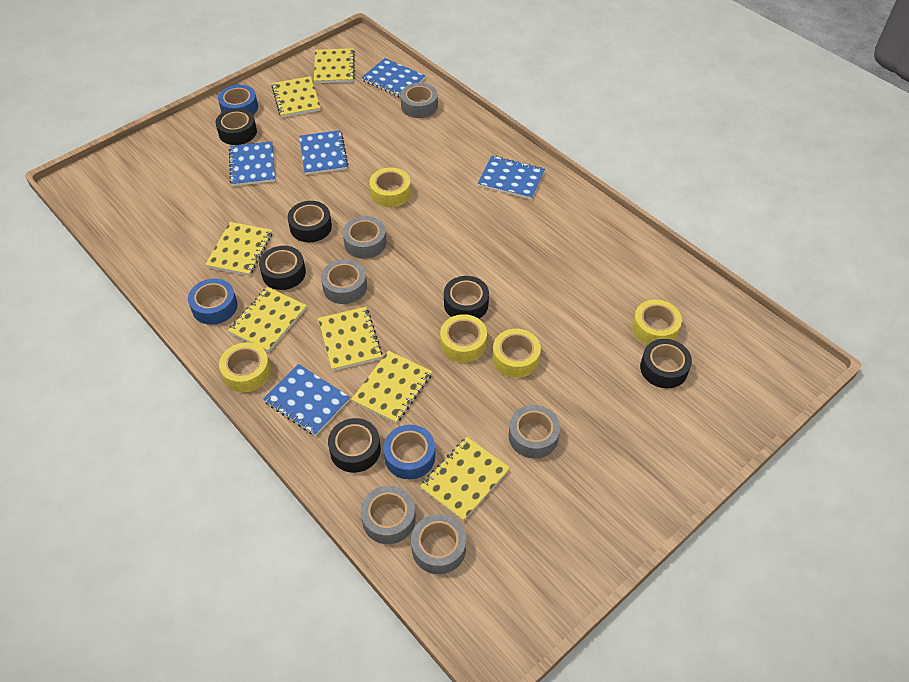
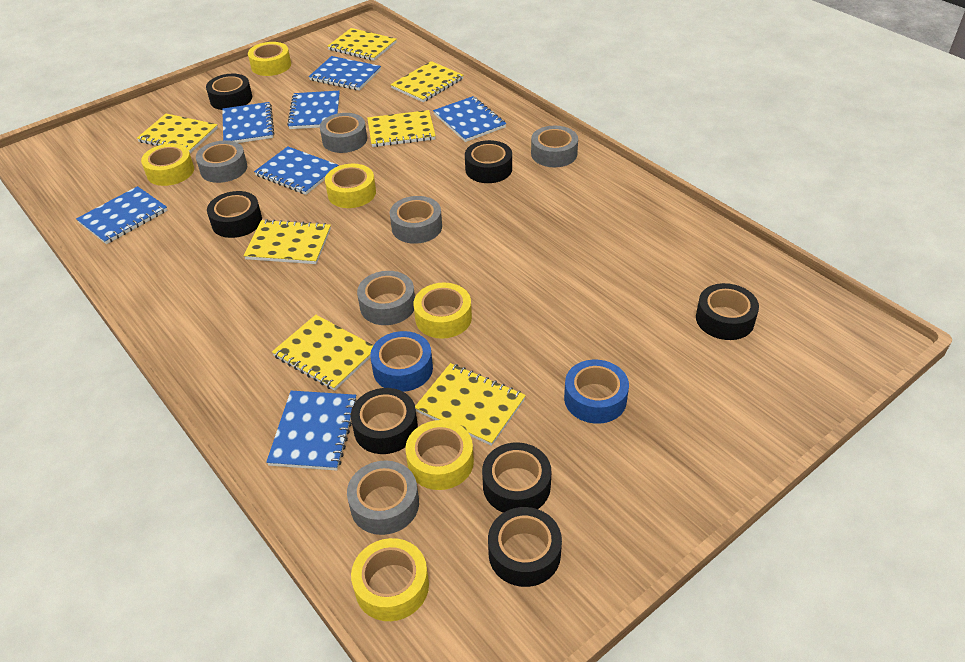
black tape: 6 -> 7
blue notebook: 5 -> 7
blue tape: 3 -> 2
yellow tape: 5 -> 6

